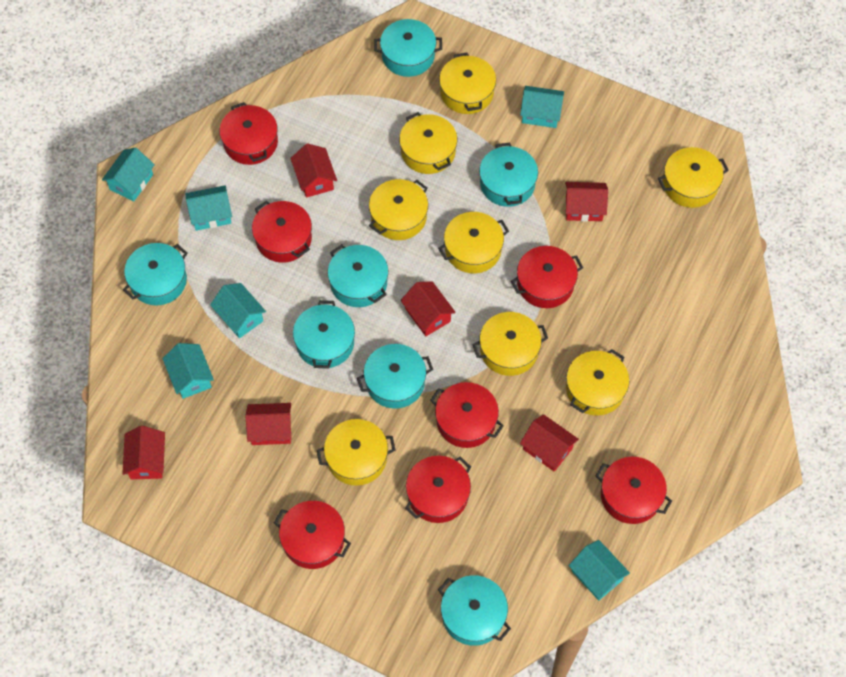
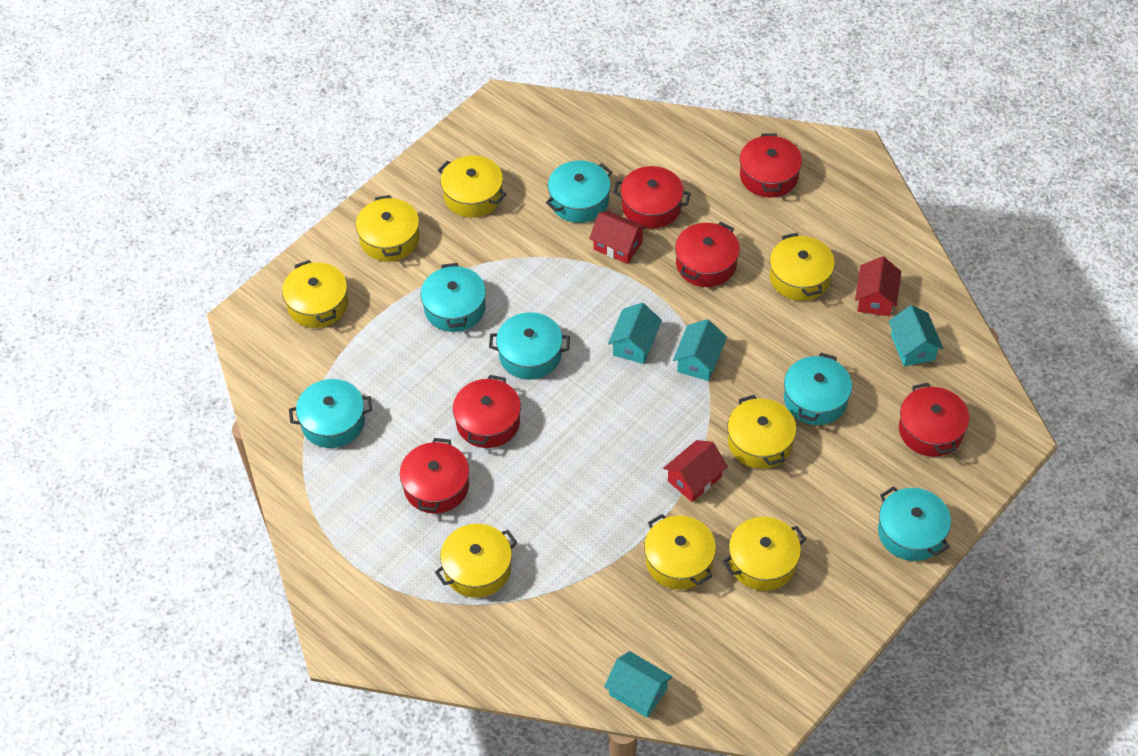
red house: 6 -> 3
red pot: 7 -> 6
turquoise house: 6 -> 4
turquoise pot: 7 -> 6

